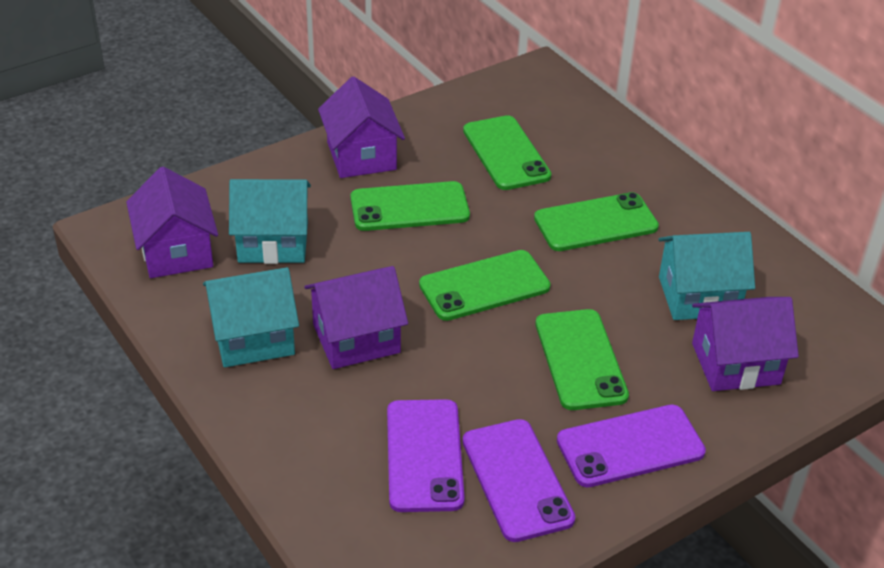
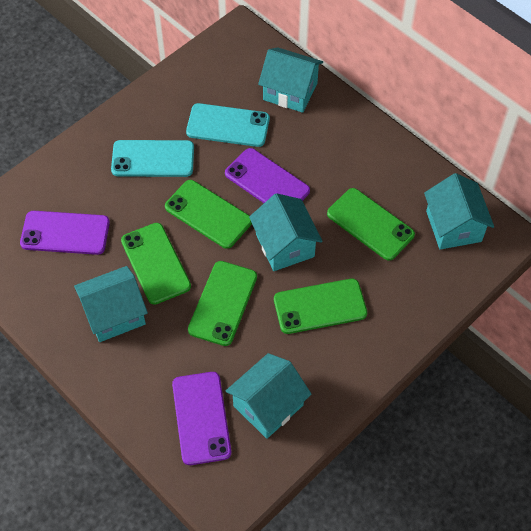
purple house: 4 -> 0
turquoise house: 3 -> 5
turquoise phone: 0 -> 2

